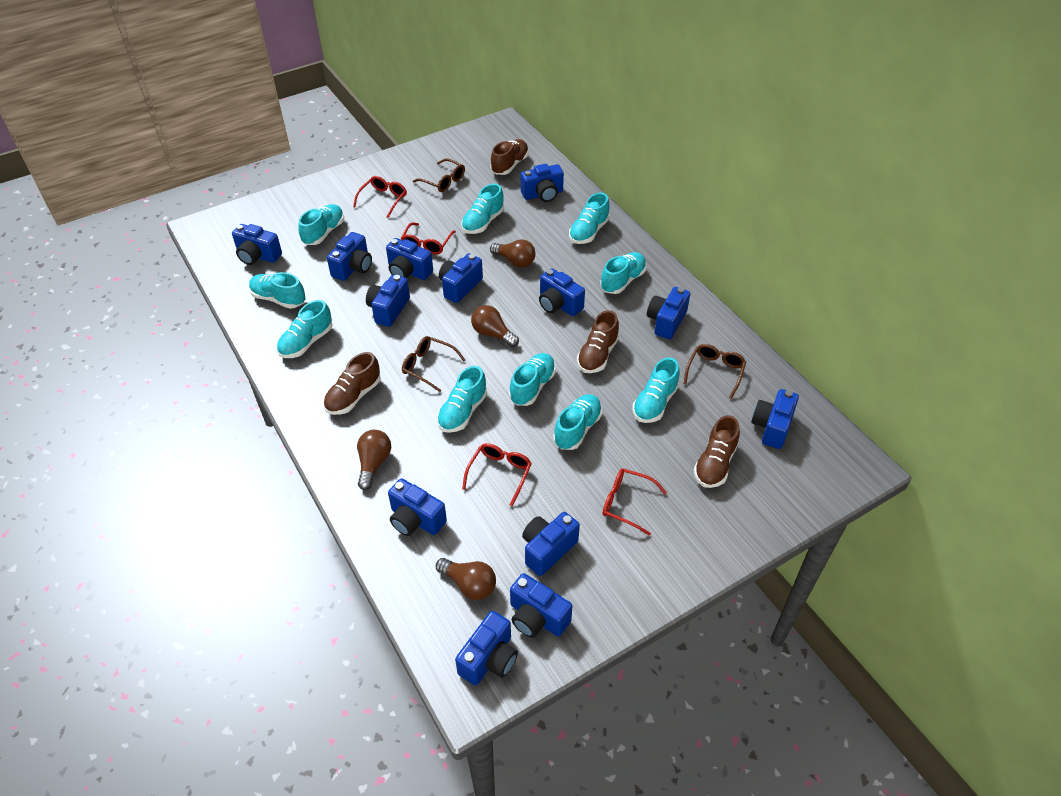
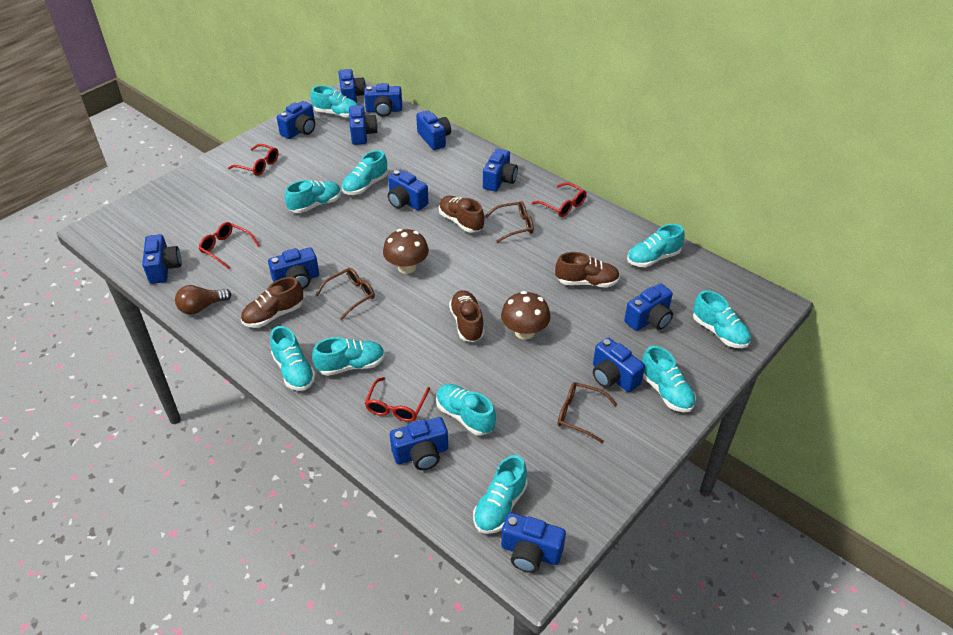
brown light bulb: 4 -> 1
brown mushroom: 0 -> 2

